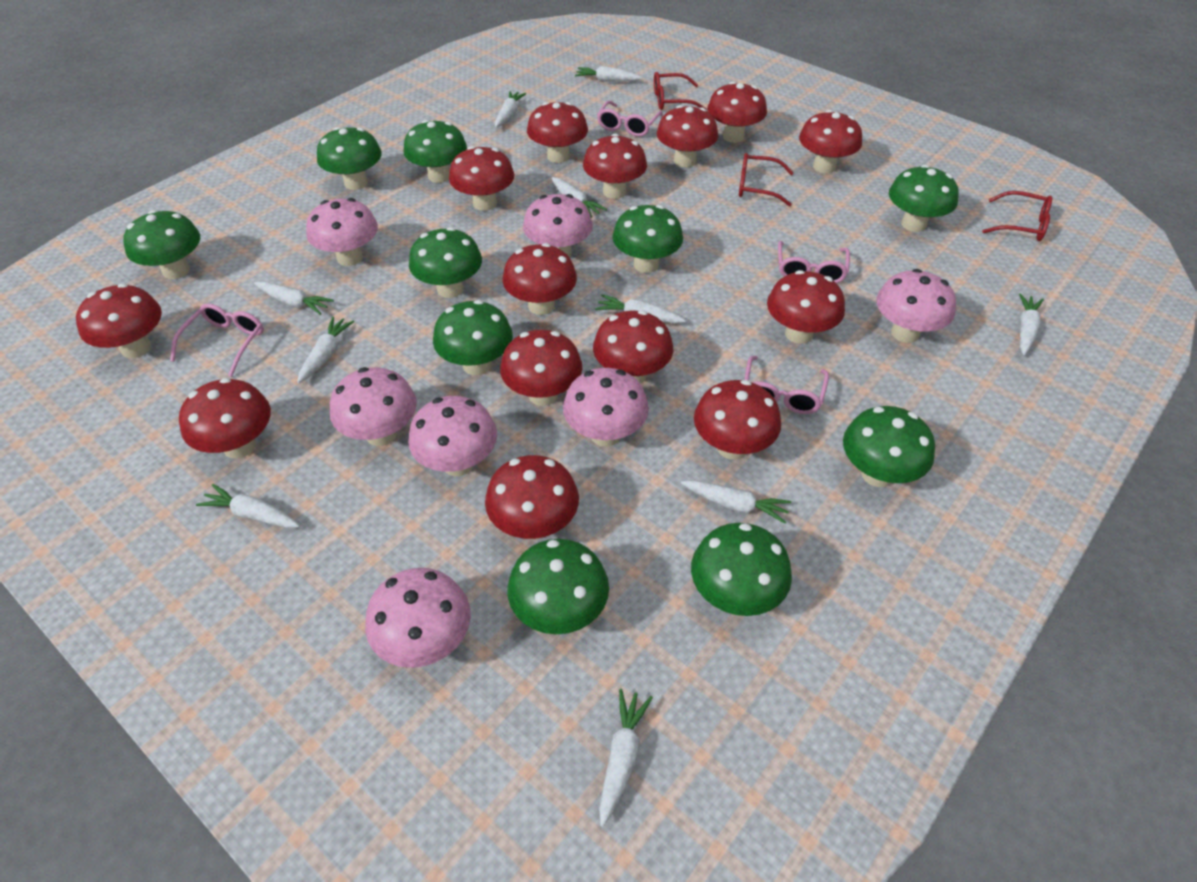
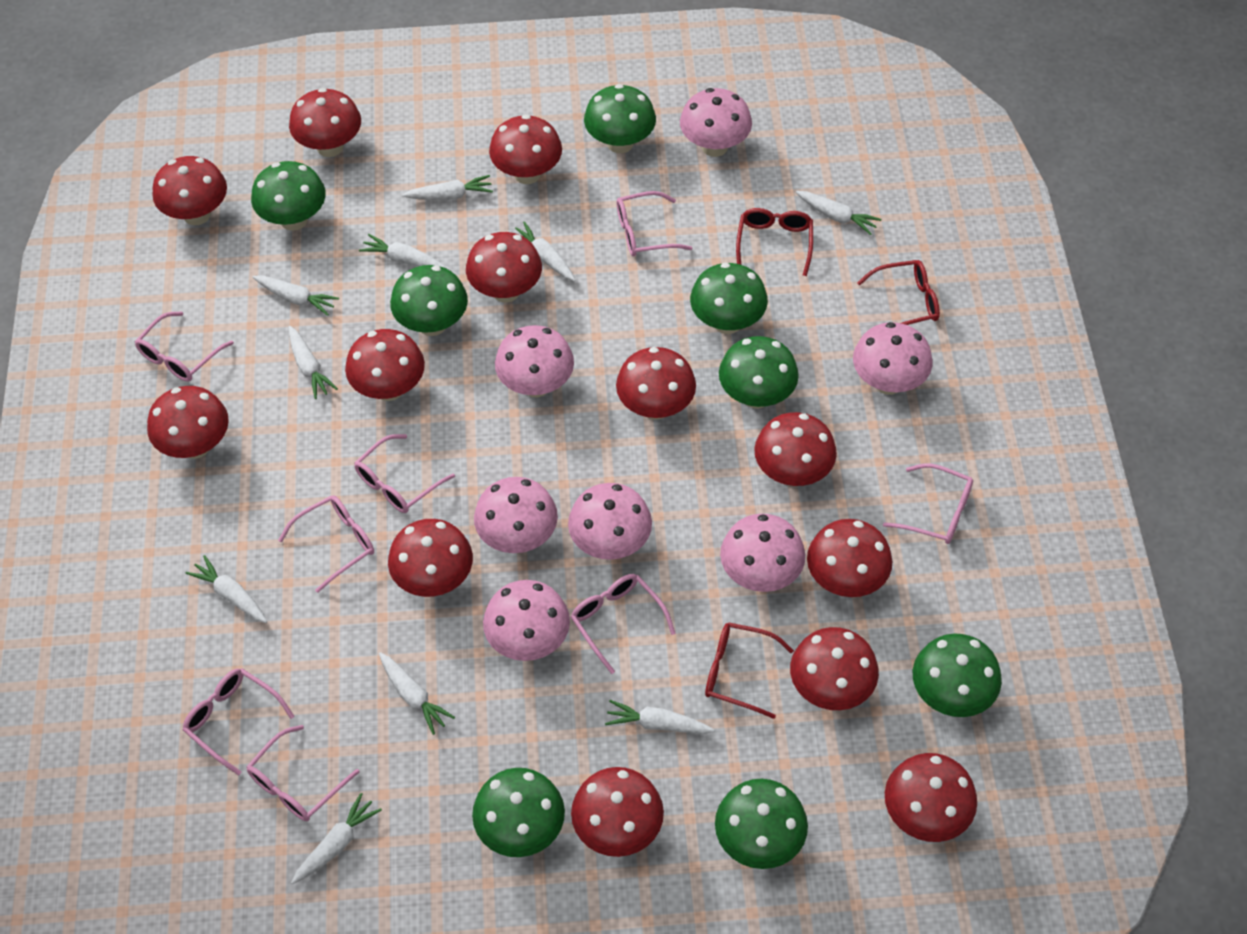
green mushroom: 10 -> 8
pink glasses: 4 -> 8
red mushroom: 14 -> 13

